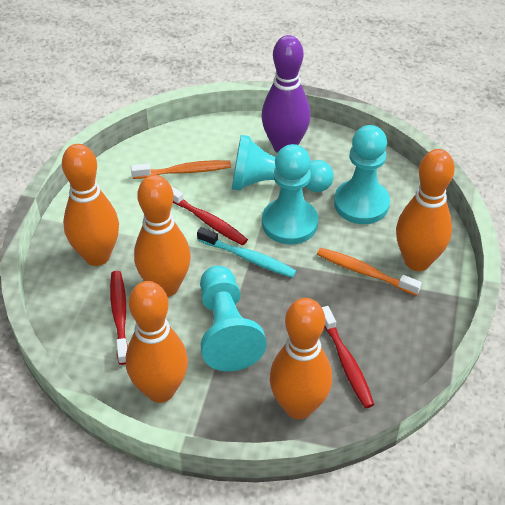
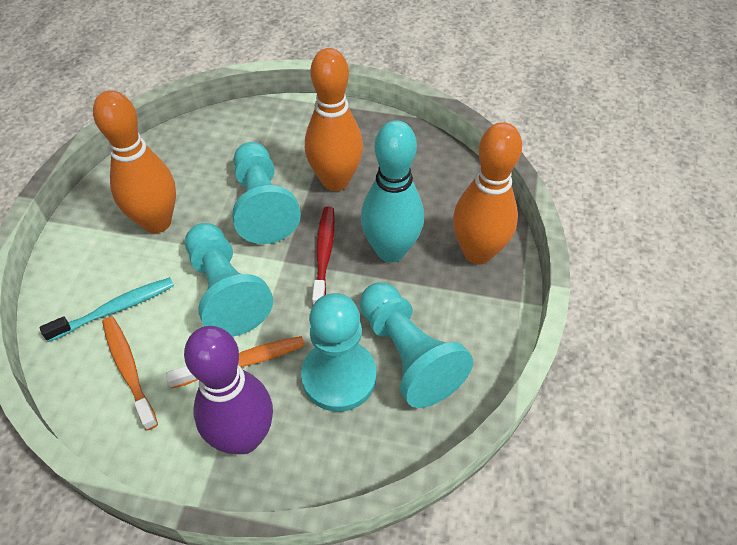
orange bowling pin: 5 -> 3
red toothbrush: 3 -> 1
turquoise bowling pin: 0 -> 1

